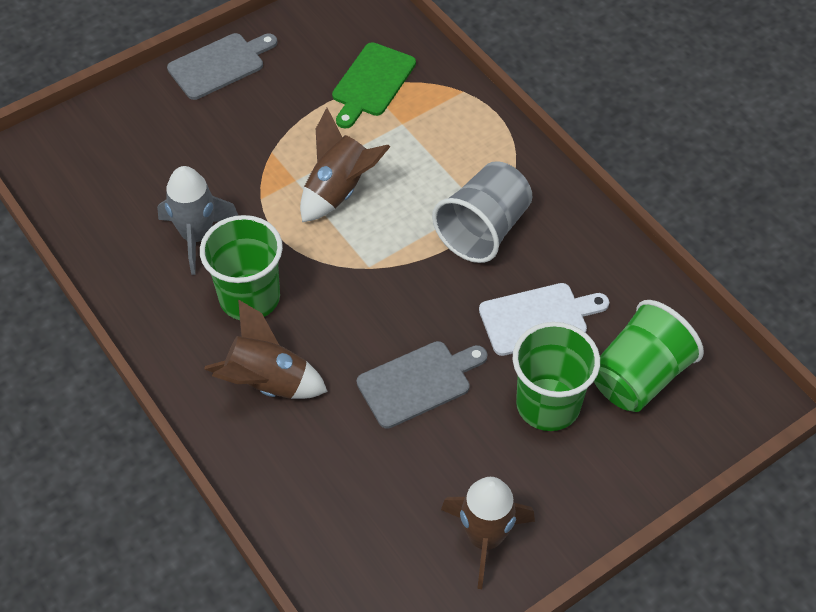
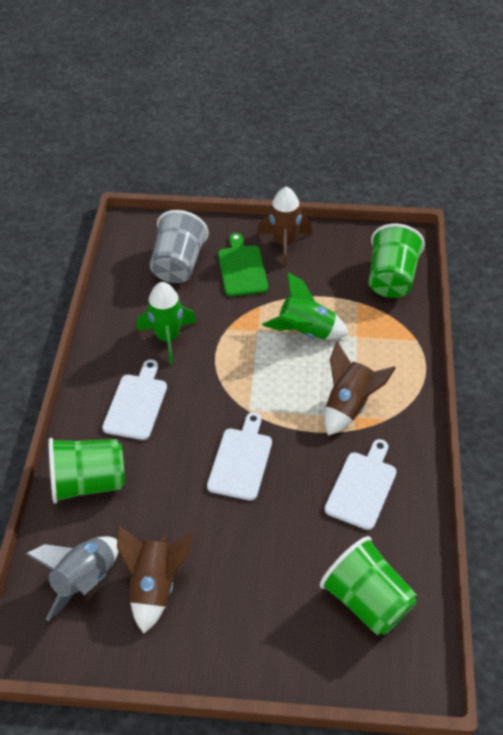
green rocket: 0 -> 2
grey cutting board: 2 -> 0
white cutting board: 1 -> 3

